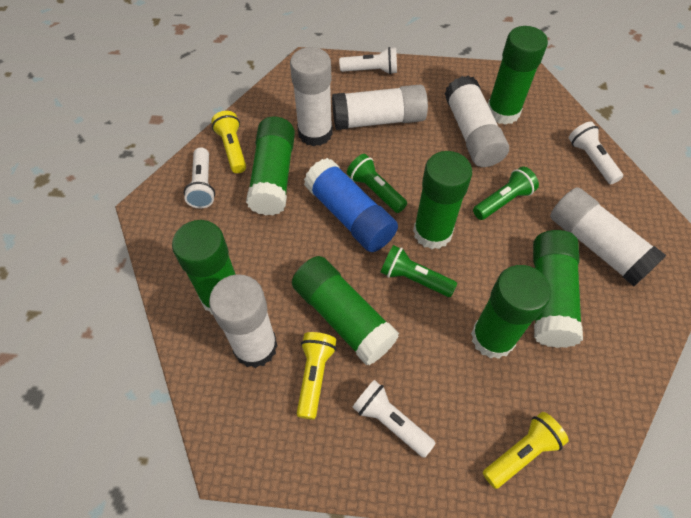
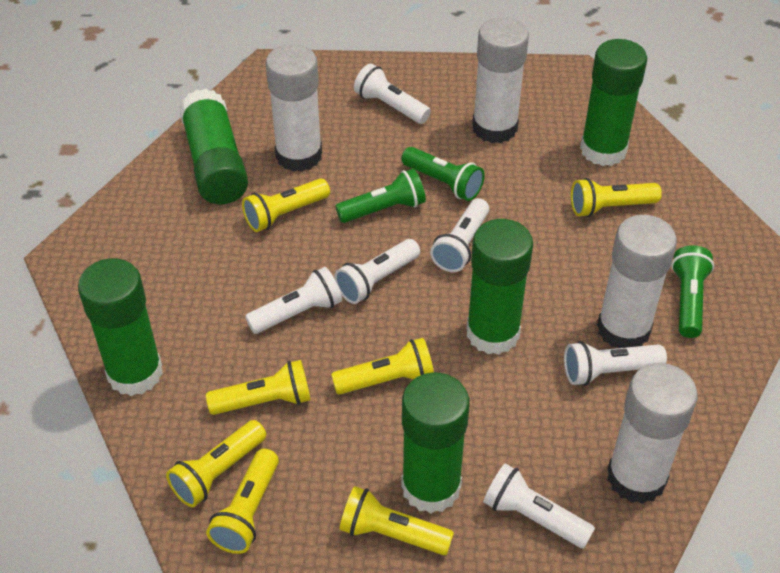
blue glue stick: 1 -> 0
green glue stick: 7 -> 5
white flashlight: 4 -> 6
white glue stick: 5 -> 4
yellow flashlight: 3 -> 7

